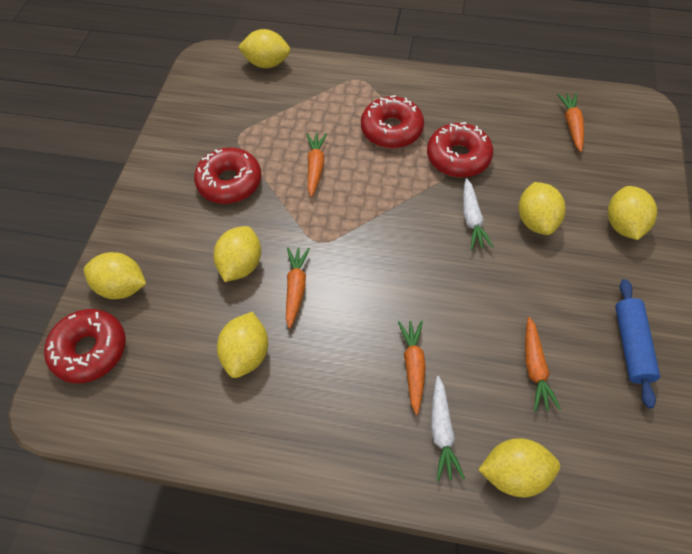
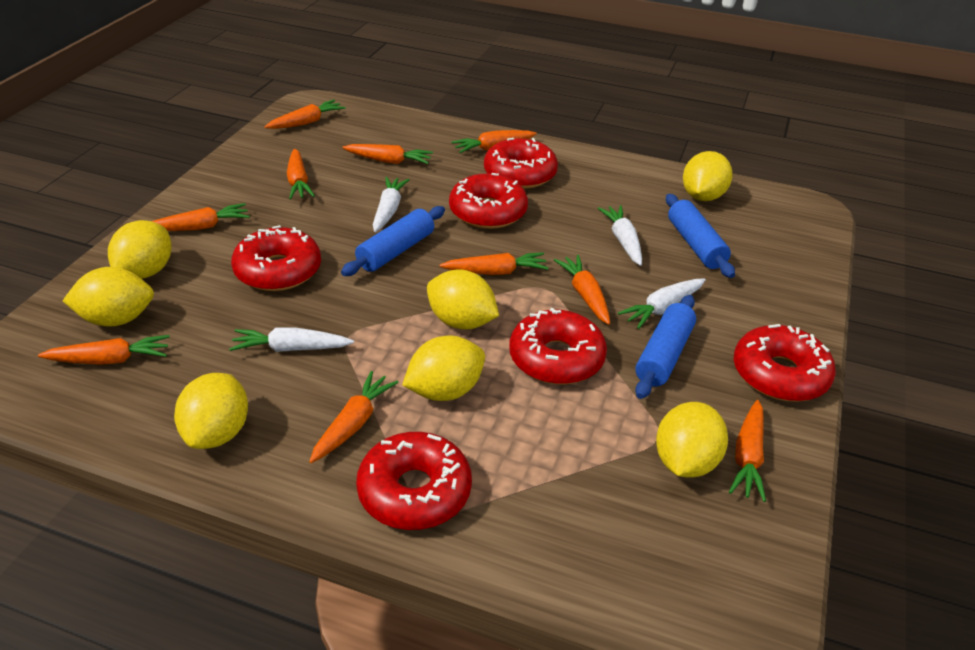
blue rolling pin: 1 -> 3
orange carrot: 5 -> 10
red donut: 4 -> 6
white carrot: 2 -> 4

